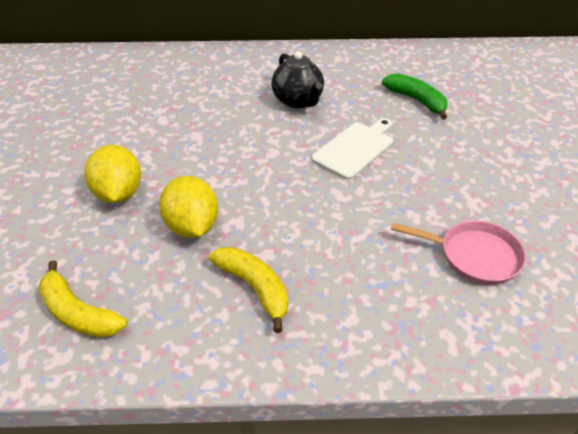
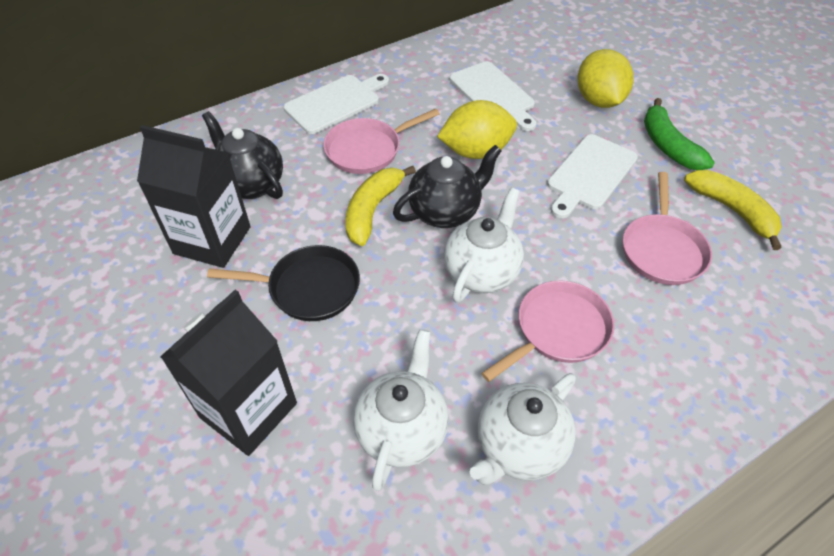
black carton: 0 -> 2
black pan: 0 -> 1
black teapot: 1 -> 2
pink pan: 1 -> 3
white cutting board: 1 -> 3
white teapot: 0 -> 3

